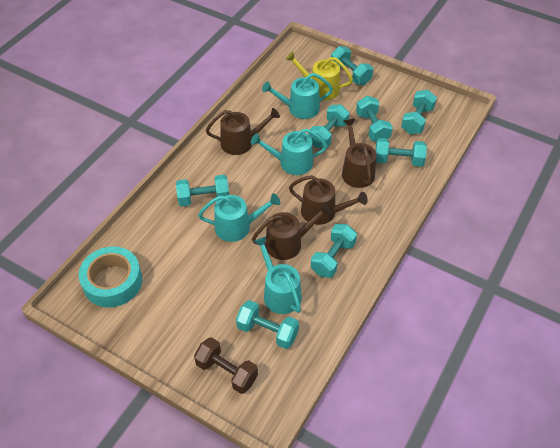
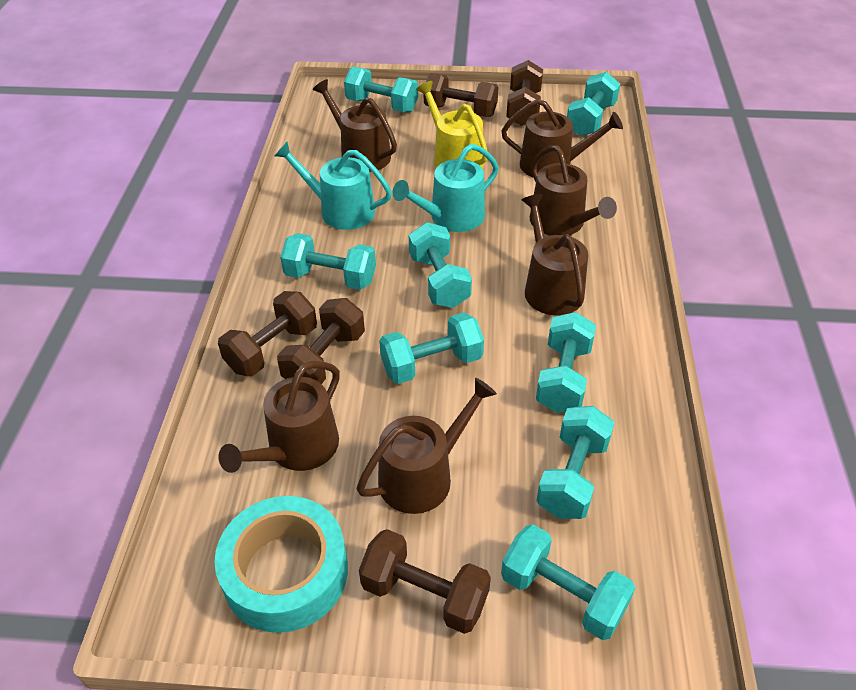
brown dumbbell: 1 -> 5
brown watering can: 4 -> 6
turquoise watering can: 4 -> 2

